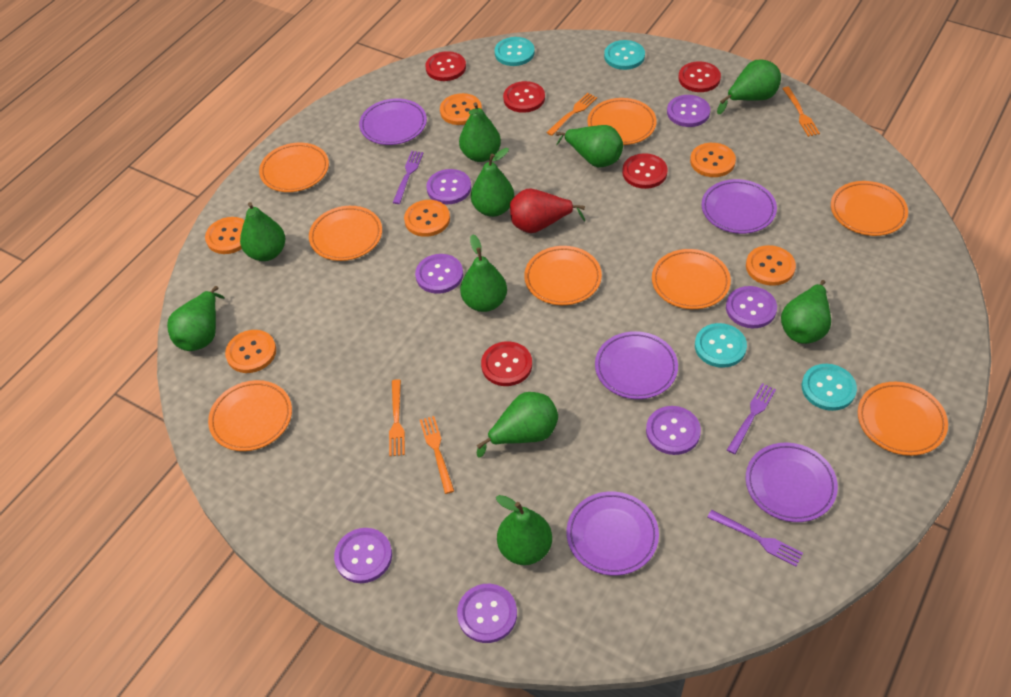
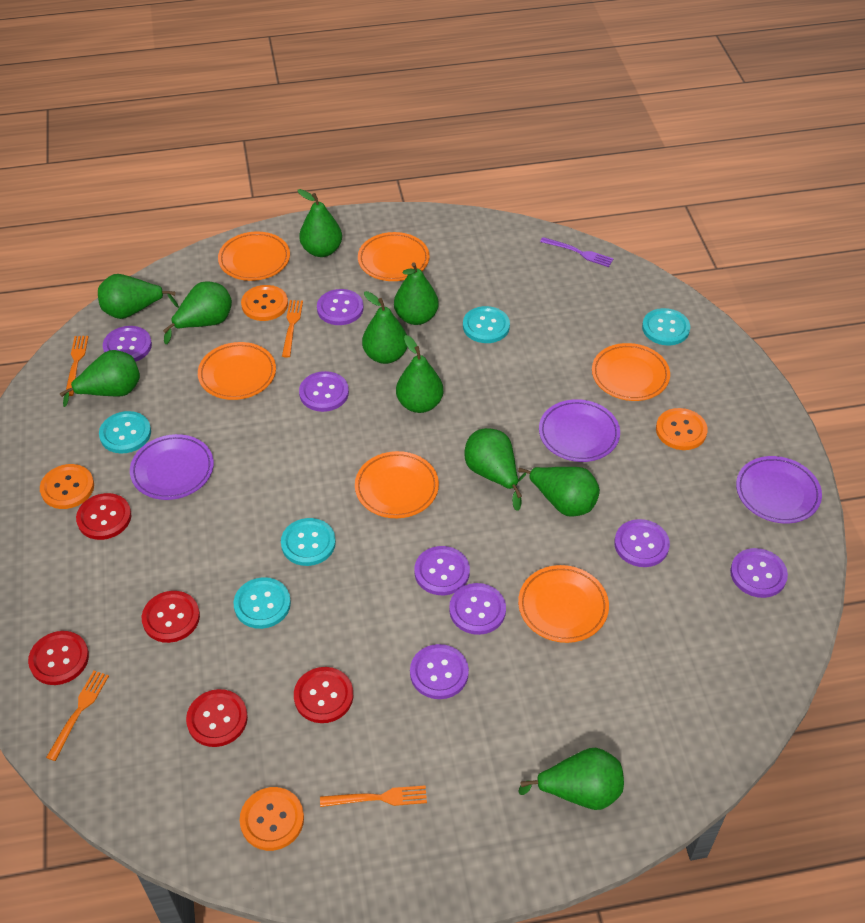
orange button: 6 -> 4
orange plate: 8 -> 6
purple button: 7 -> 8
purple fork: 3 -> 1
purple plate: 5 -> 3
red pear: 1 -> 0
turquoise button: 4 -> 5

